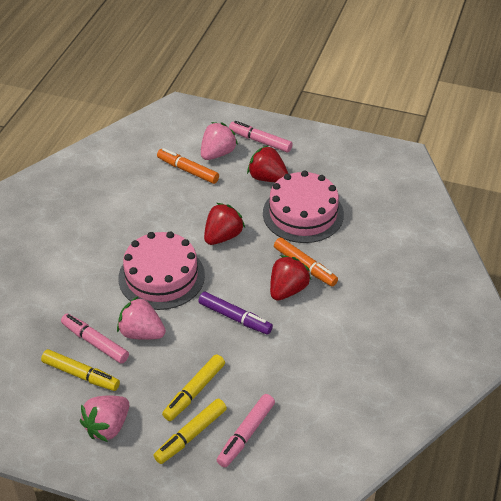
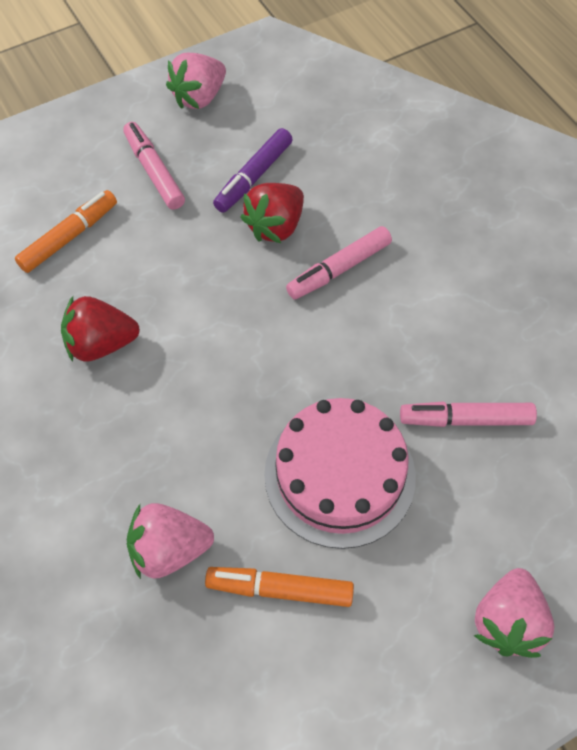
pink cake: 2 -> 1
red strawberry: 3 -> 2
yellow marker: 3 -> 0

